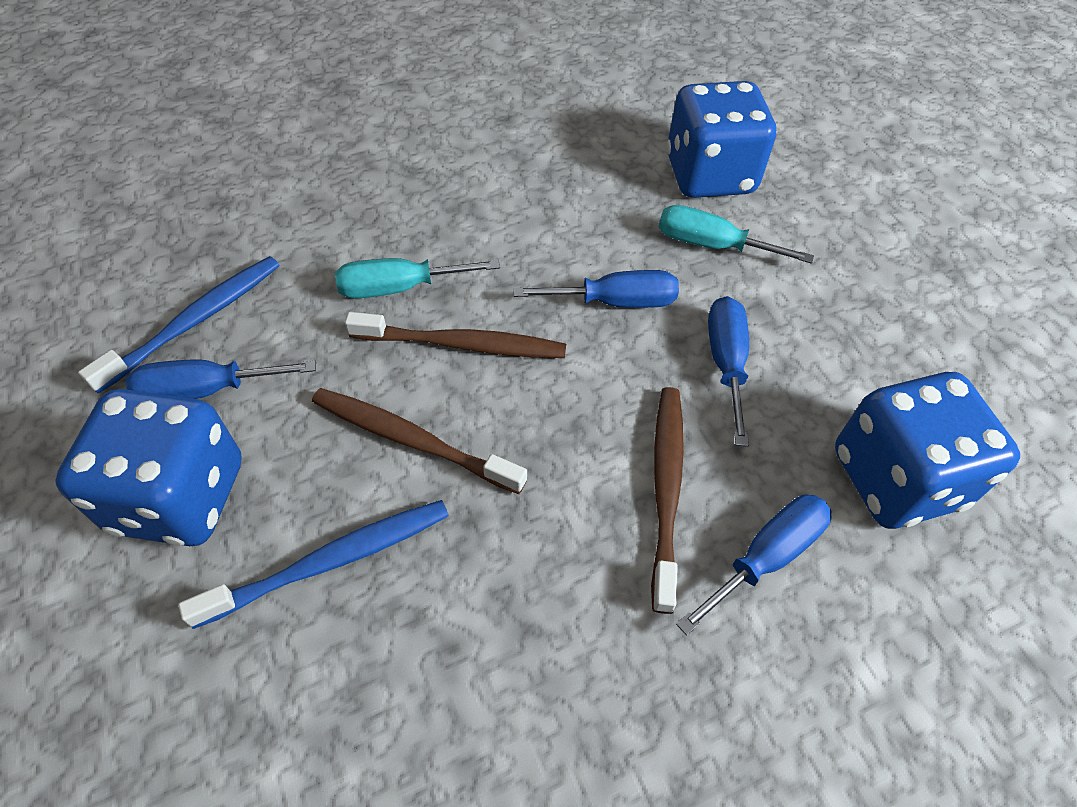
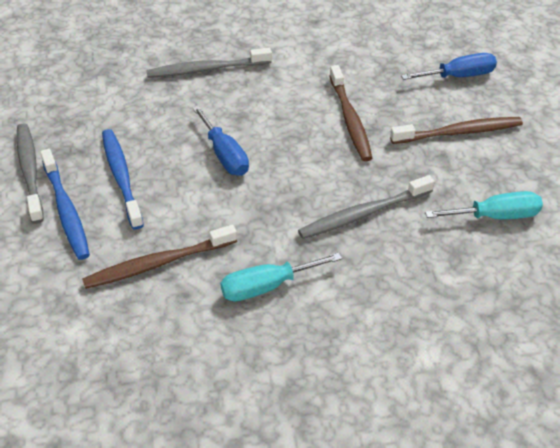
blue dice: 3 -> 0
blue screwdriver: 4 -> 2
grey toothbrush: 0 -> 3

